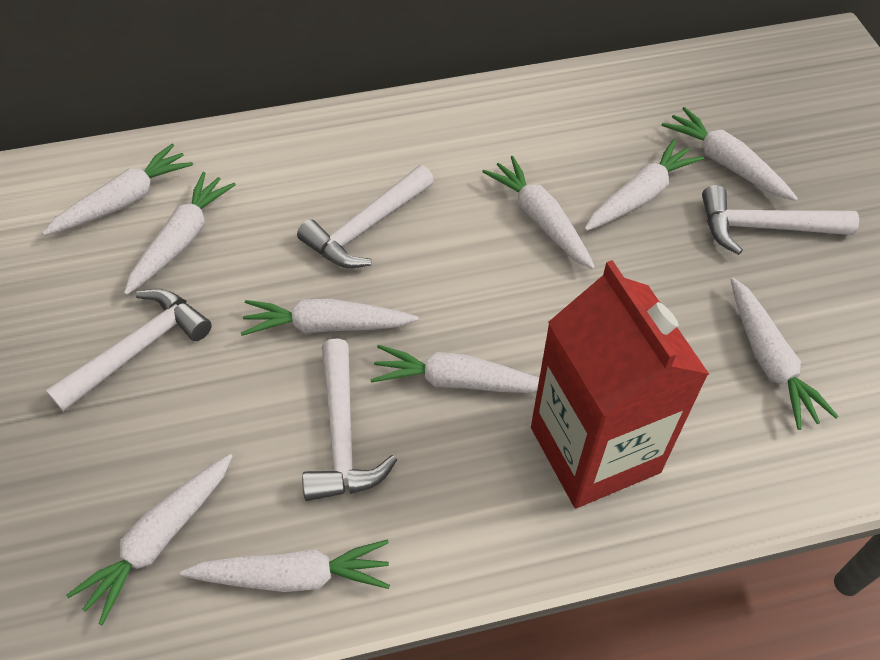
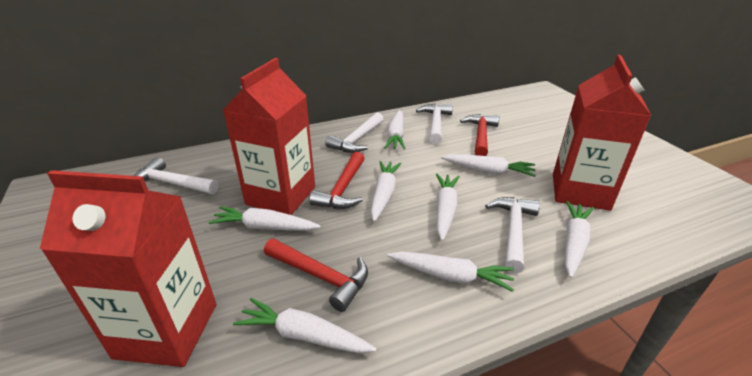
red carton: 1 -> 3
red hammer: 0 -> 3
white carrot: 10 -> 8

